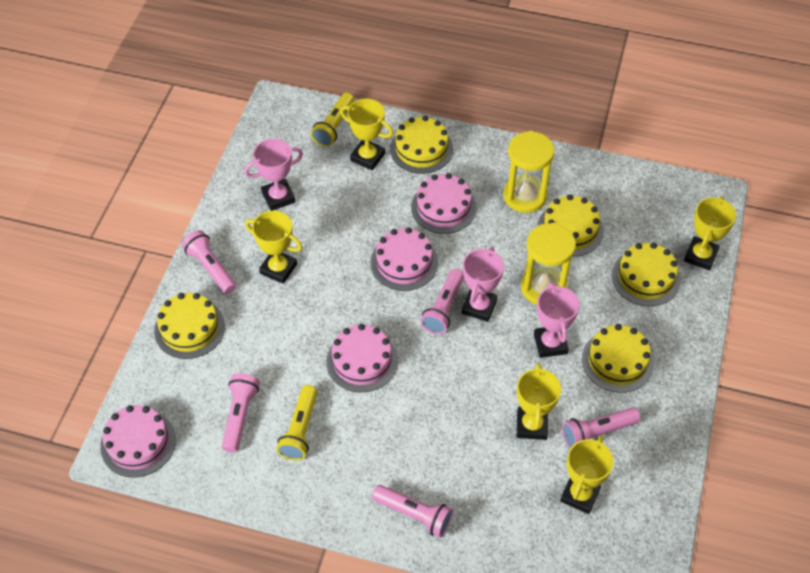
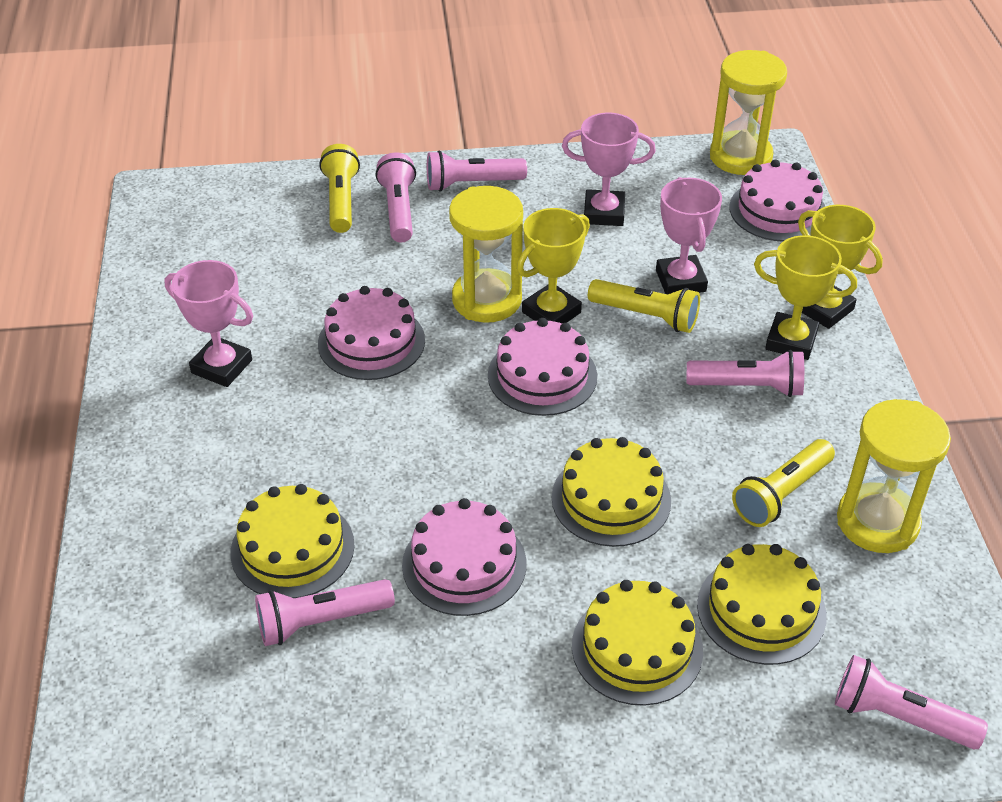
yellow cake: 5 -> 4
yellow flashlight: 2 -> 3
yellow hourglass: 2 -> 3
yellow trophy: 5 -> 3

